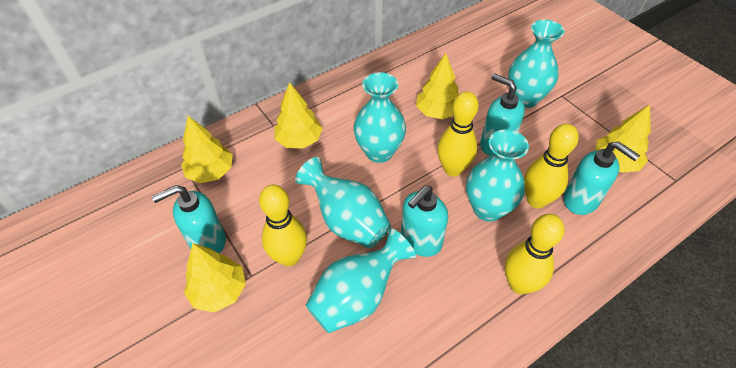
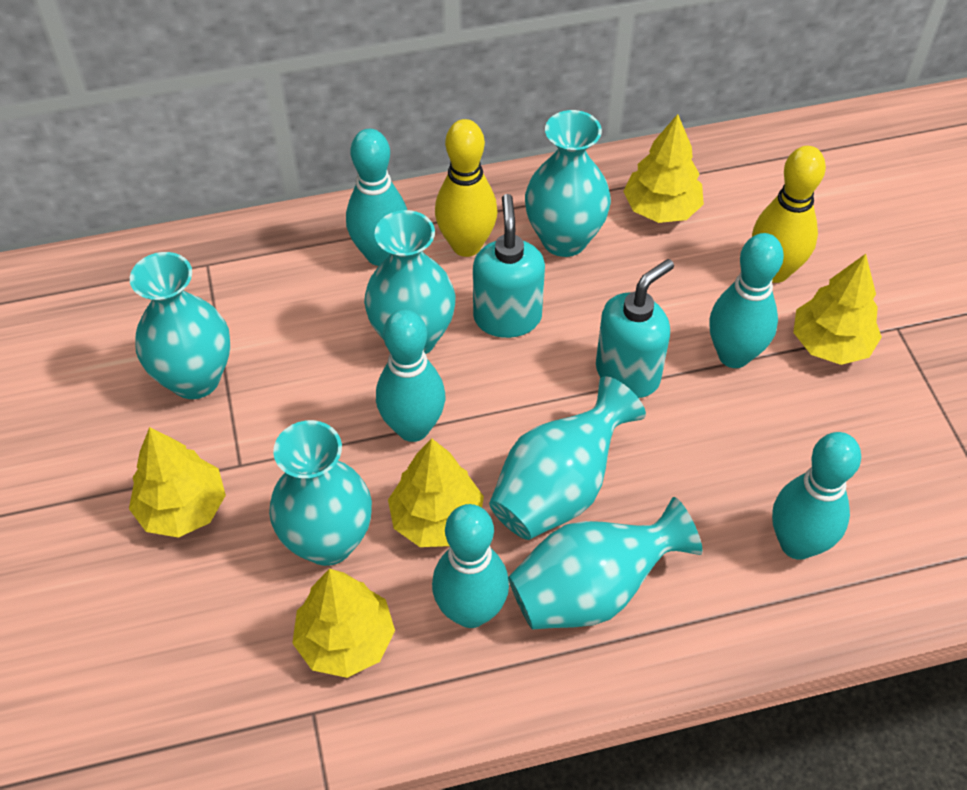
turquoise bowling pin: 0 -> 5
turquoise soap dispenser: 4 -> 2
turquoise vase: 5 -> 6
yellow bowling pin: 4 -> 2

